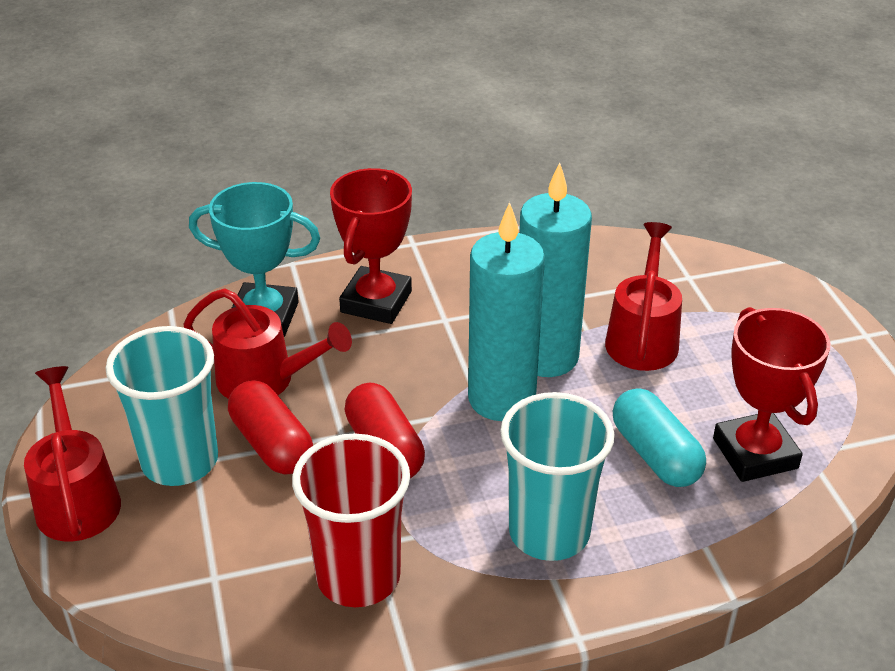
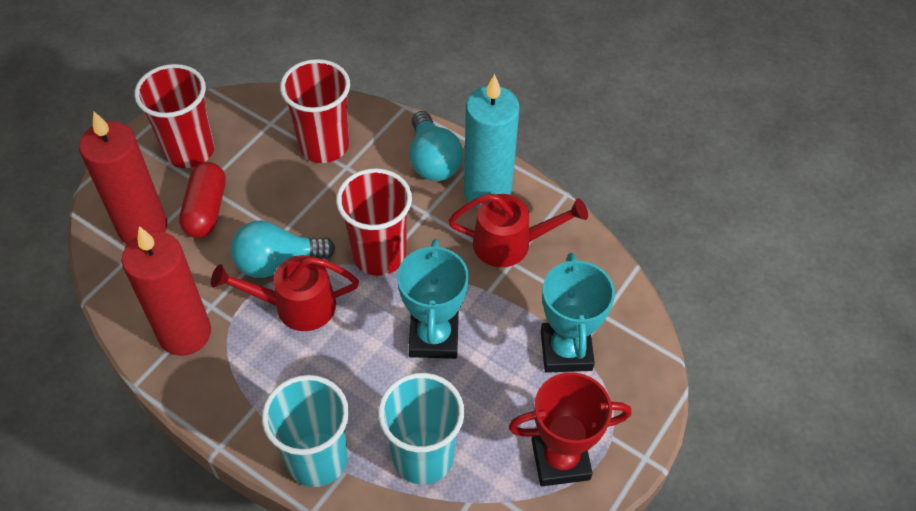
red candle: 0 -> 2
red capsule: 2 -> 1
red cup: 1 -> 3
red trophy: 2 -> 1
red watering can: 3 -> 2
turquoise candle: 2 -> 1
turquoise capsule: 1 -> 0
turquoise light bulb: 0 -> 2
turquoise trophy: 1 -> 2

